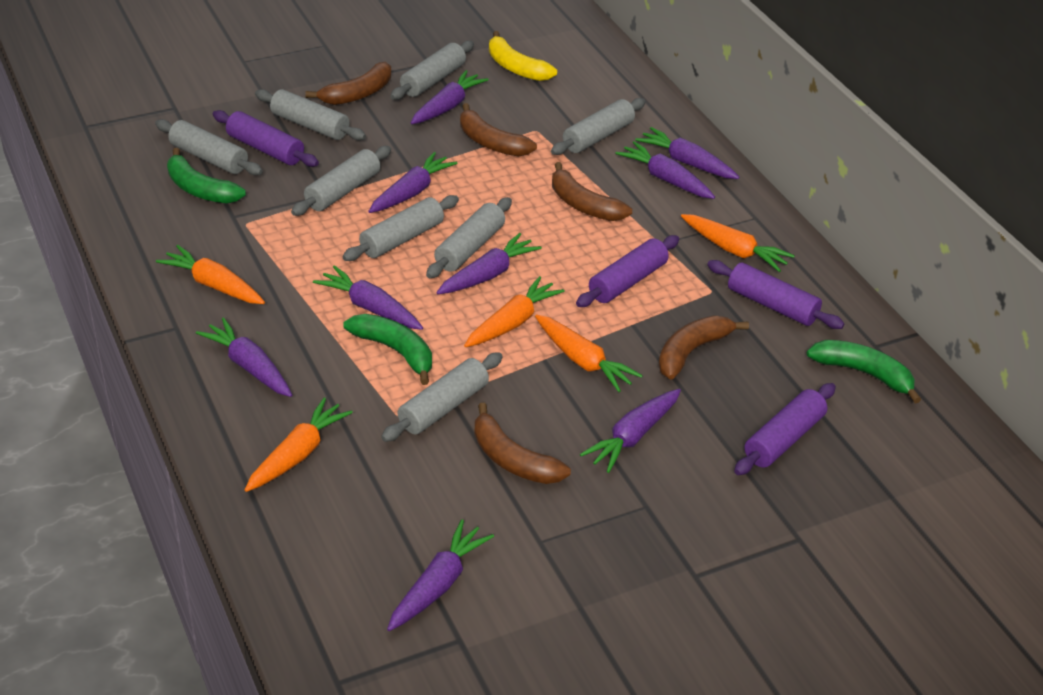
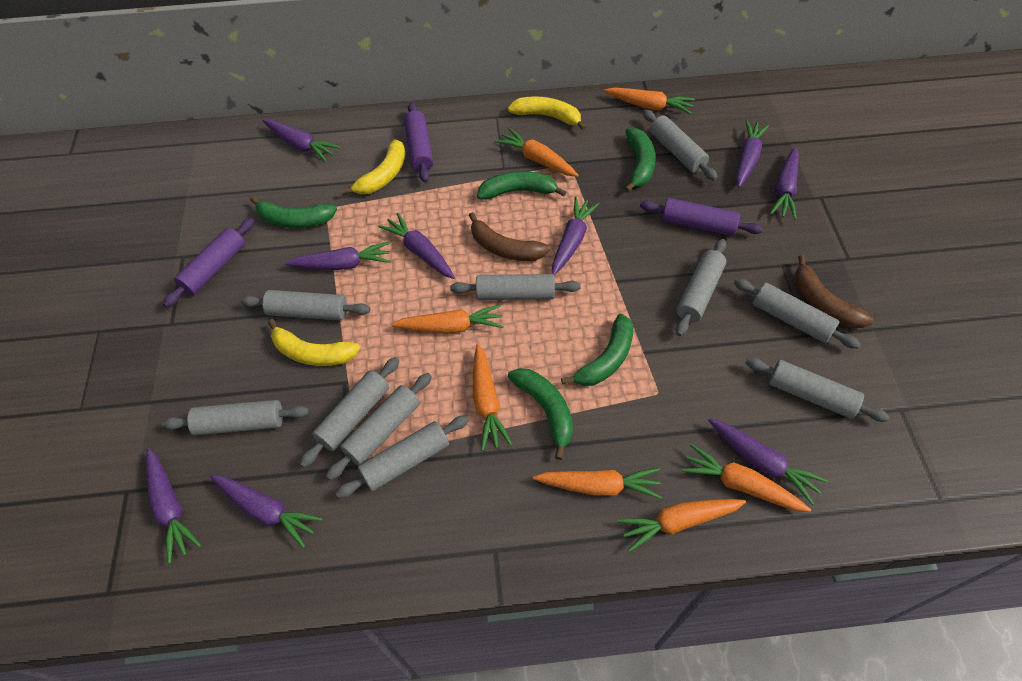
brown banana: 5 -> 2
green banana: 3 -> 5
grey rolling pin: 8 -> 10
orange carrot: 5 -> 7
purple rolling pin: 4 -> 3
yellow banana: 1 -> 3

